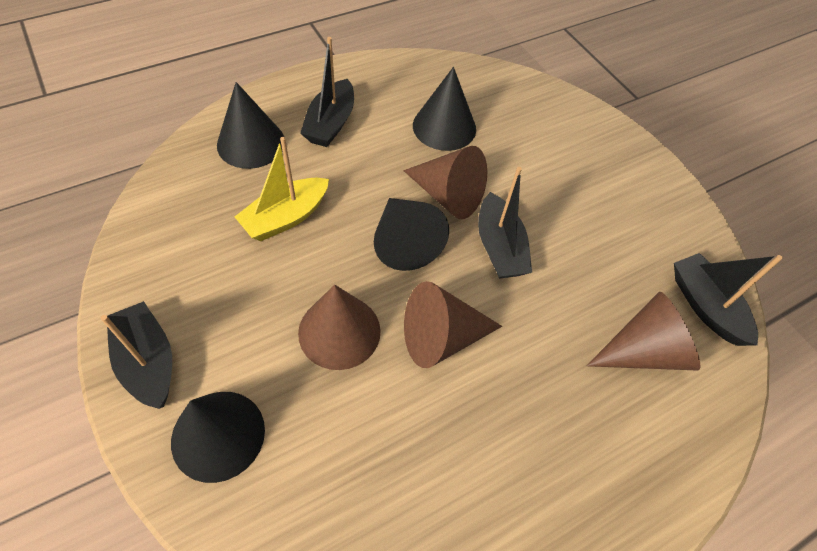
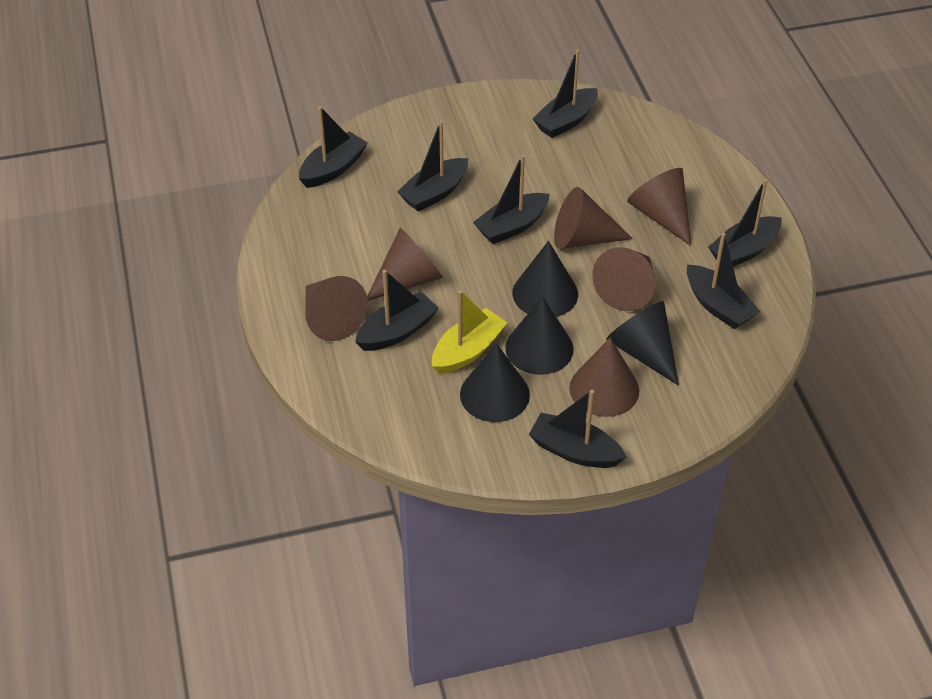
black boat: 4 -> 8
brown cone: 4 -> 6

